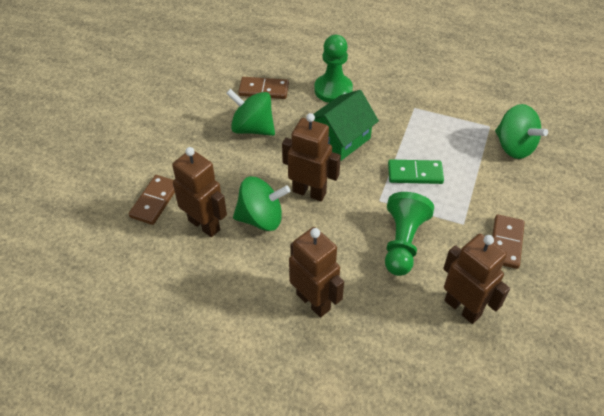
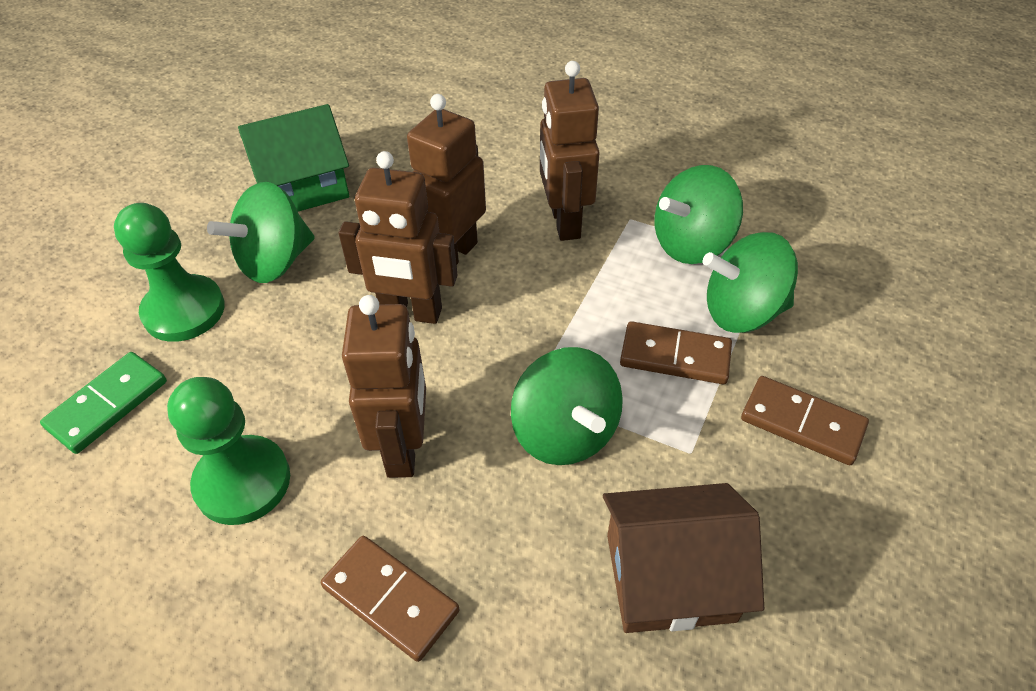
brown house: 0 -> 1
green spinning top: 3 -> 4

